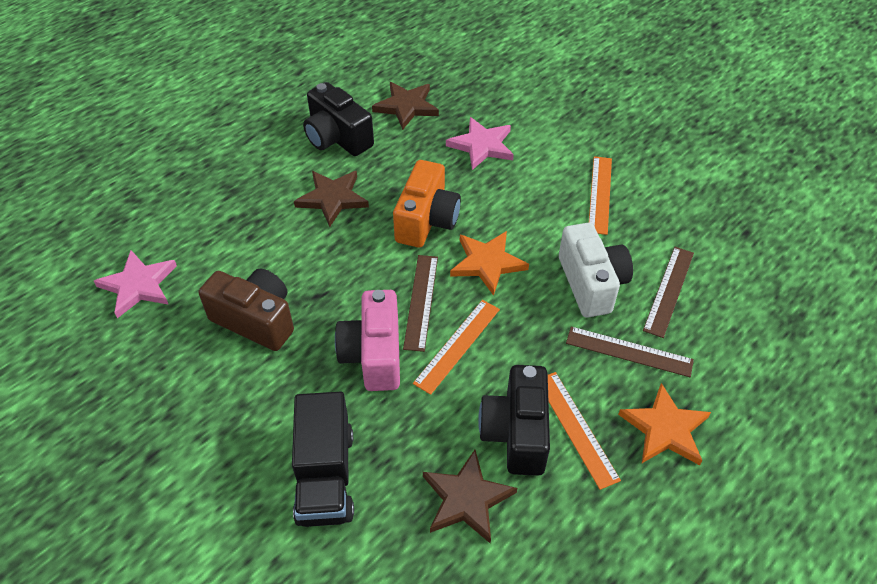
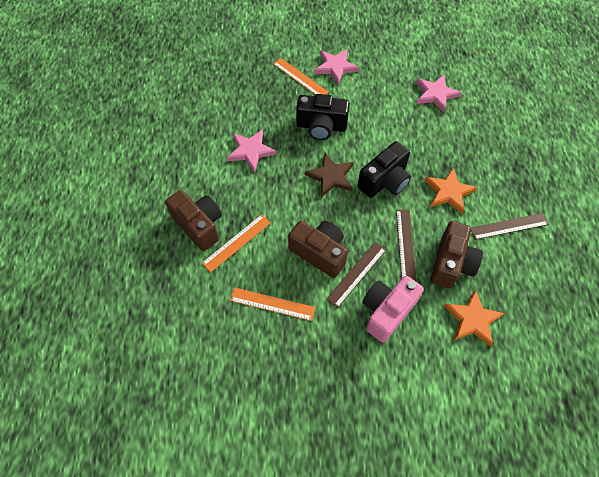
black truck: 1 -> 0
brown camera: 1 -> 3
brown star: 3 -> 1
orange camera: 1 -> 0
pink star: 2 -> 3
white camera: 1 -> 0

